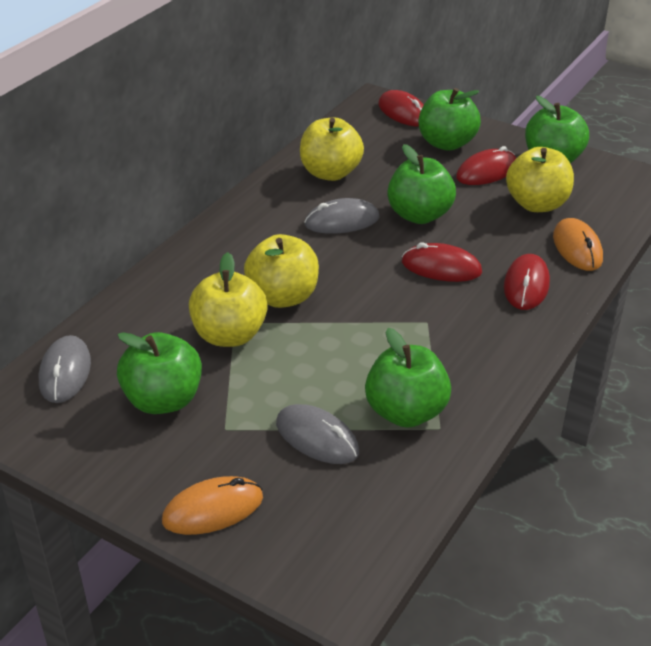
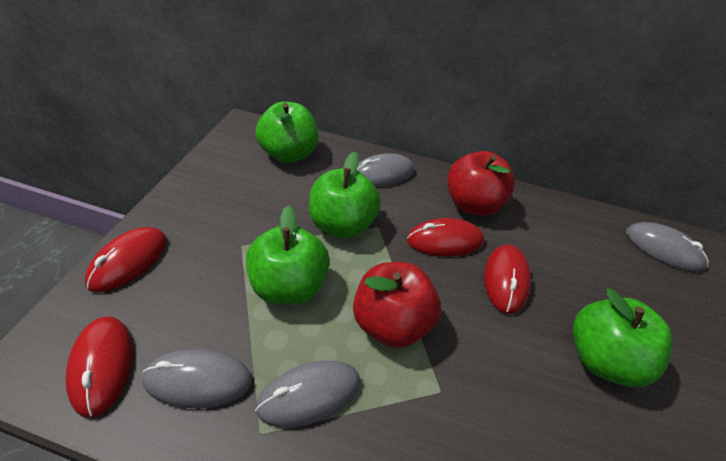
green apple: 5 -> 4
grey mouse: 3 -> 4
orange mouse: 2 -> 0
red apple: 0 -> 2
yellow apple: 4 -> 0

